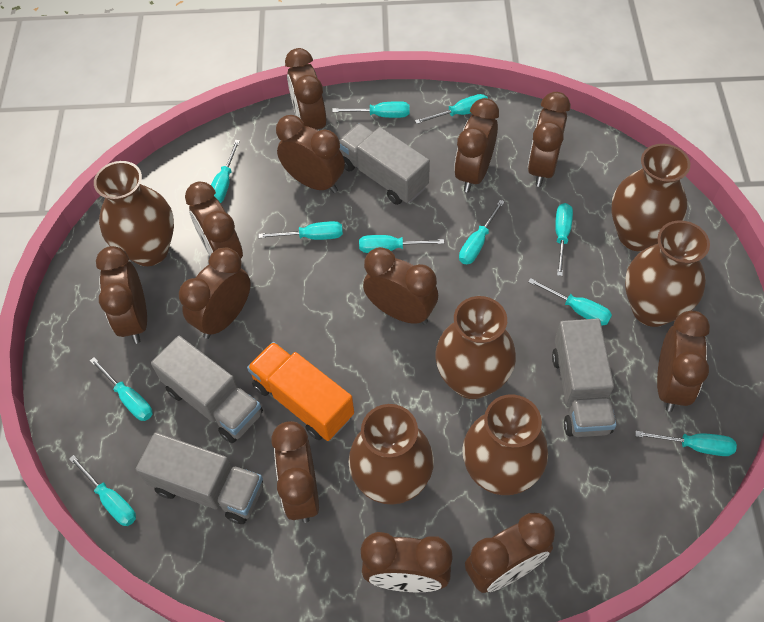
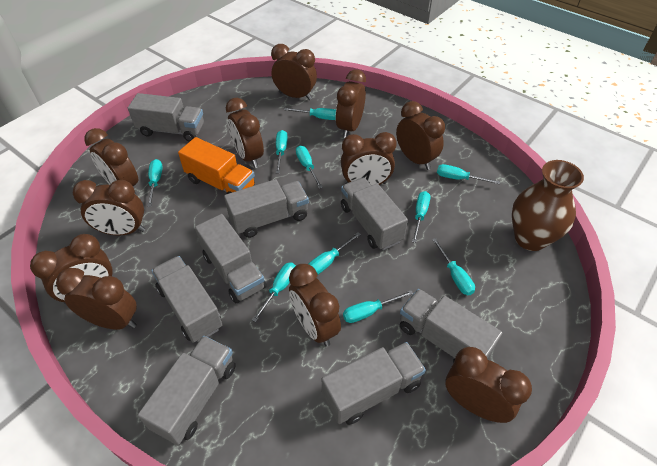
brown clock: 12 -> 11
brown vase: 6 -> 1
grey truck: 4 -> 8
turquoise screwdriver: 11 -> 10

